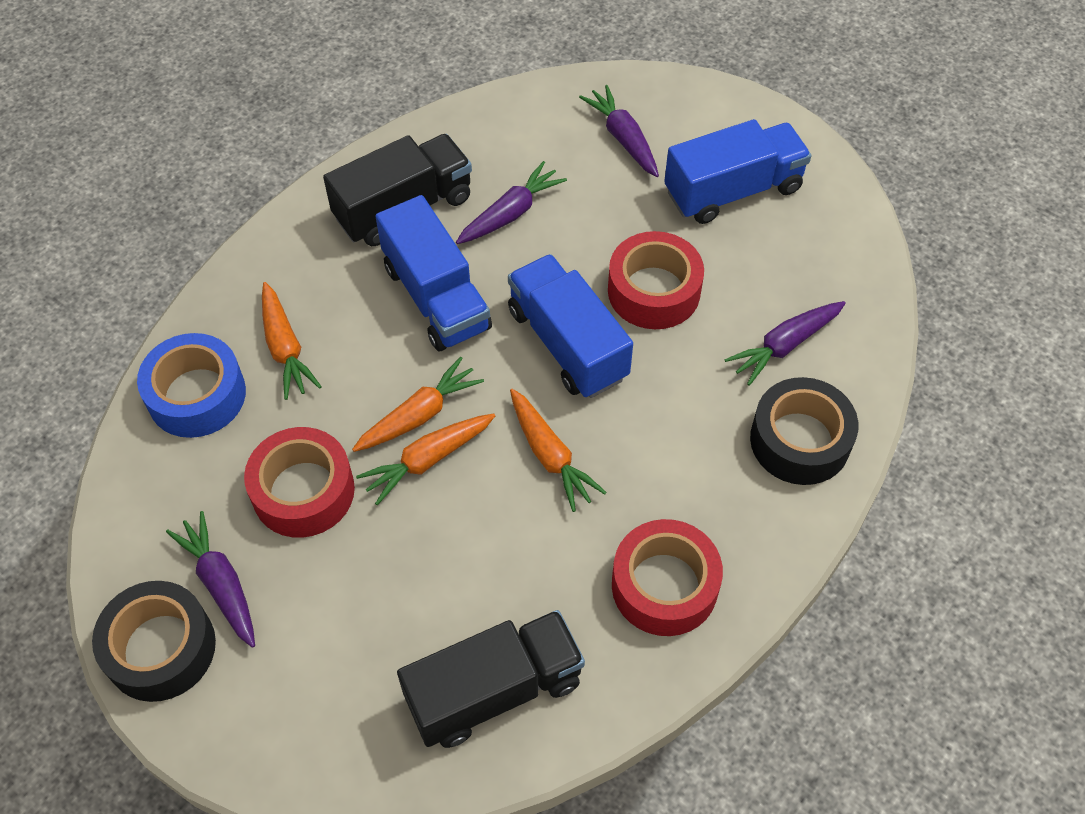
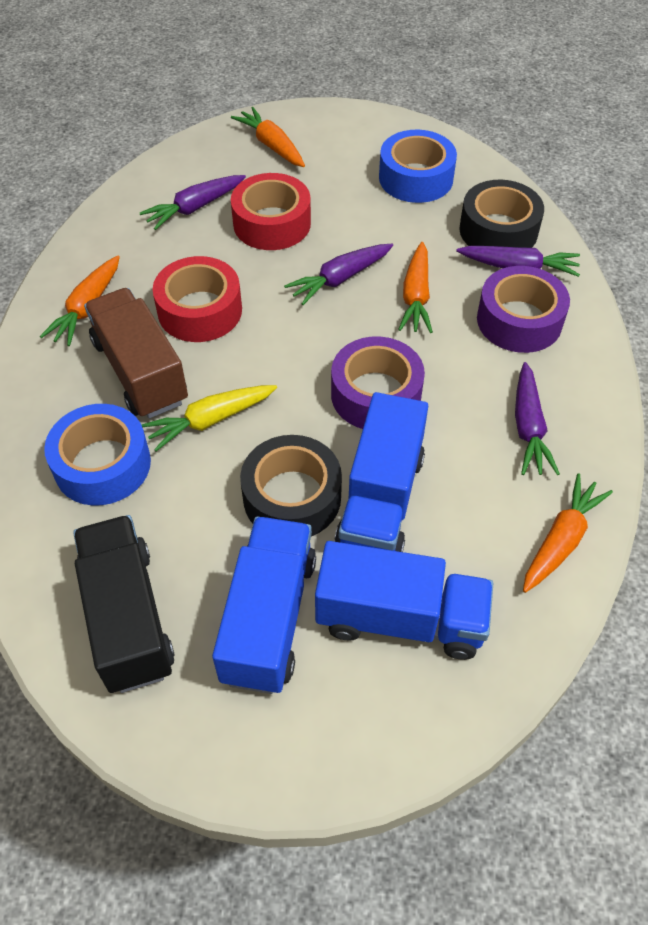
black truck: 2 -> 1
blue tape: 1 -> 2
brown truck: 0 -> 1
purple tape: 0 -> 2
red tape: 3 -> 2
yellow carrot: 0 -> 1

